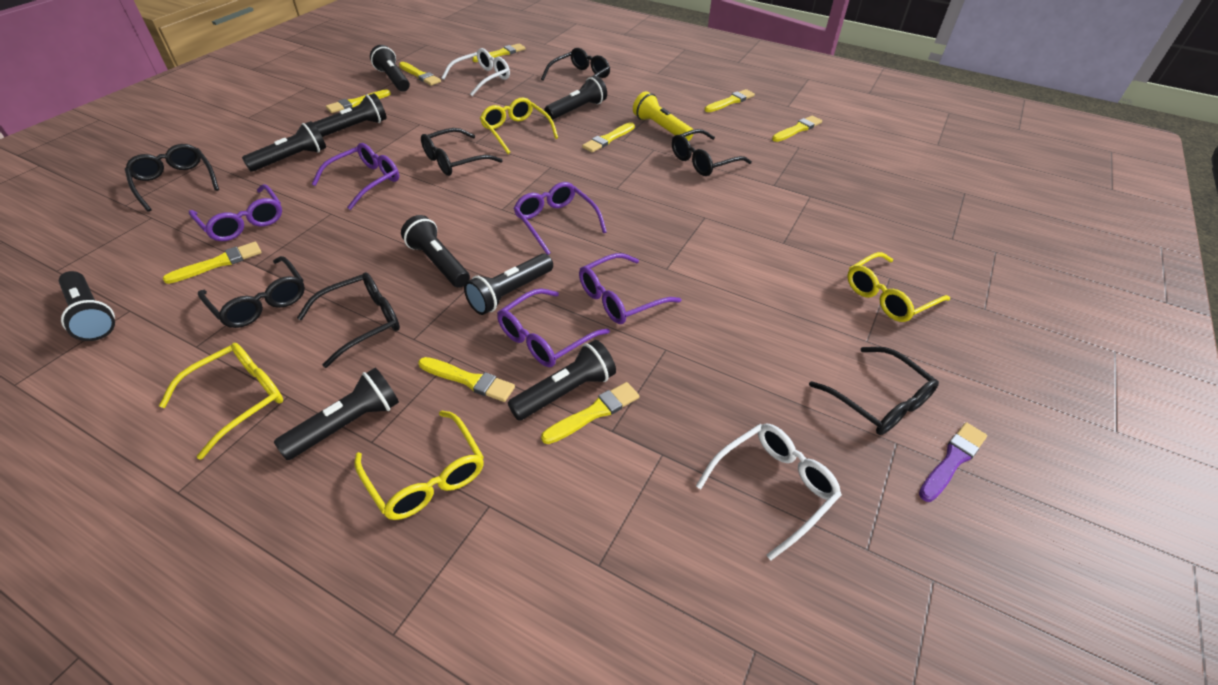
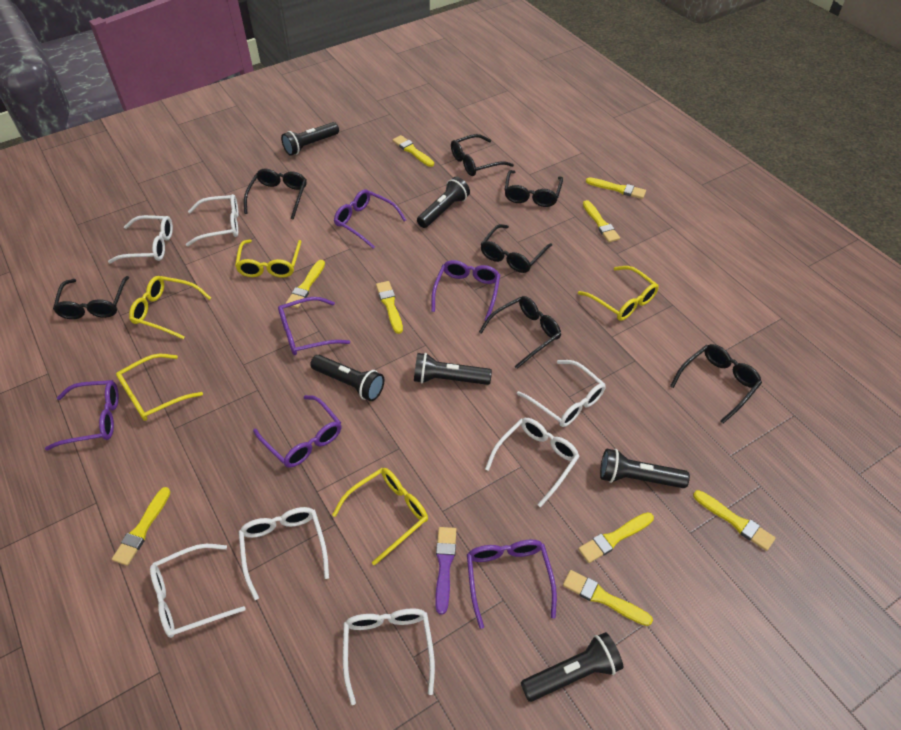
black flashlight: 9 -> 6
purple glasses: 5 -> 6
white glasses: 2 -> 7
yellow flashlight: 1 -> 0
yellow glasses: 4 -> 5

